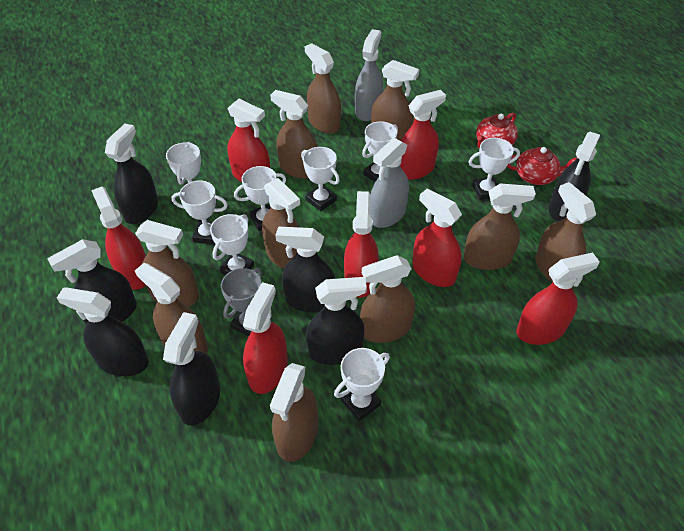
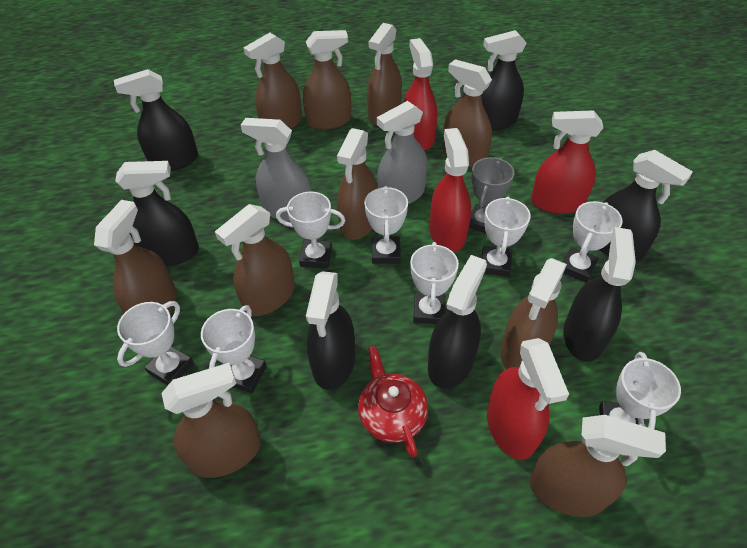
red spray bottle: 7 -> 4
red teapot: 2 -> 1

